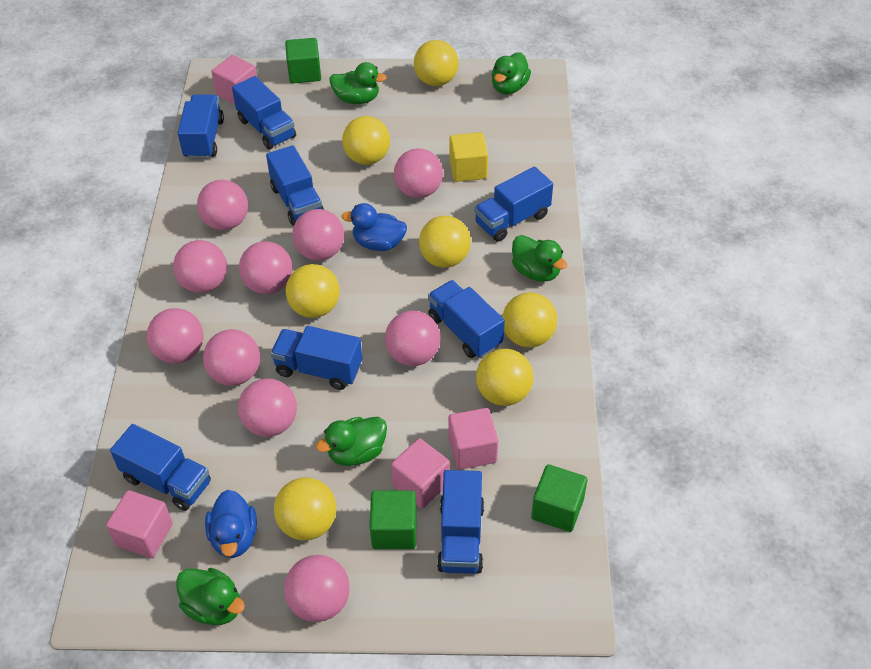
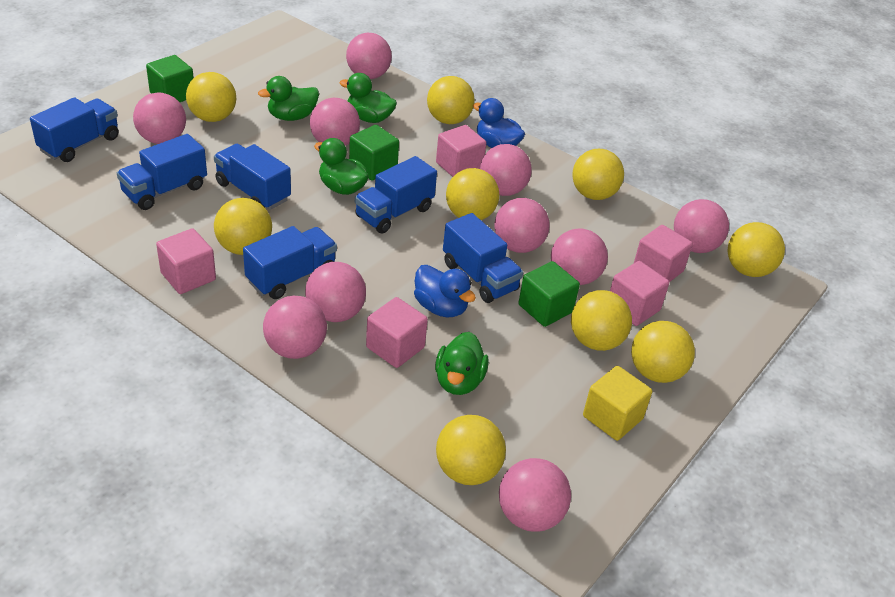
blue truck: 8 -> 6
green duck: 5 -> 4
pink cube: 4 -> 5
yellow ball: 7 -> 9

